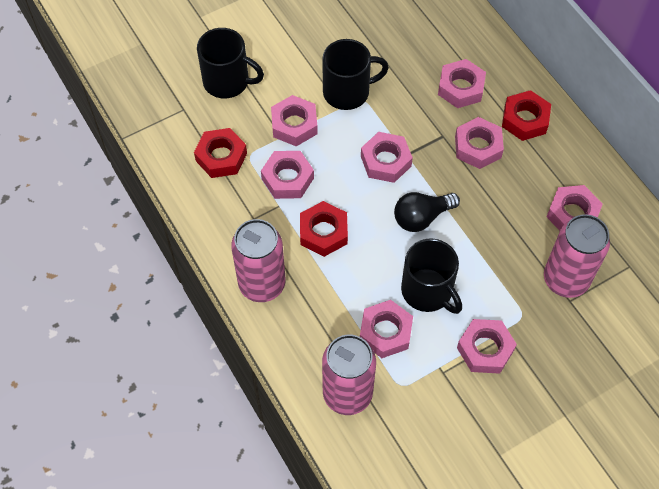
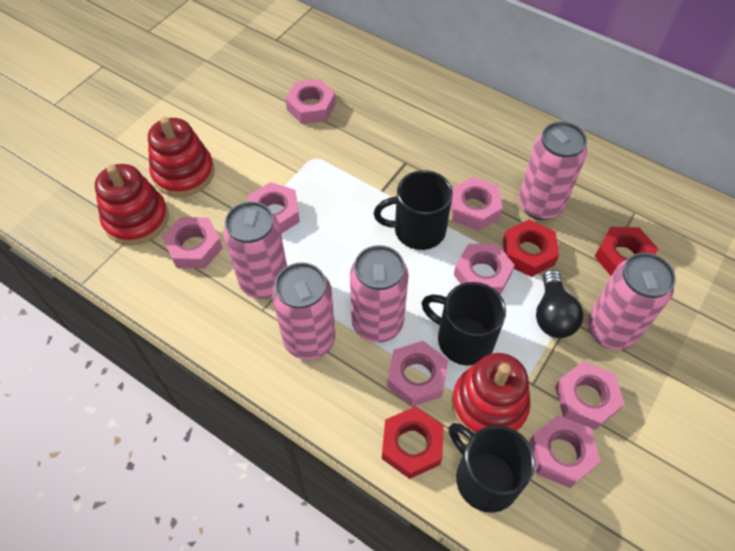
pink can: 3 -> 5
red stacking toy: 0 -> 3

